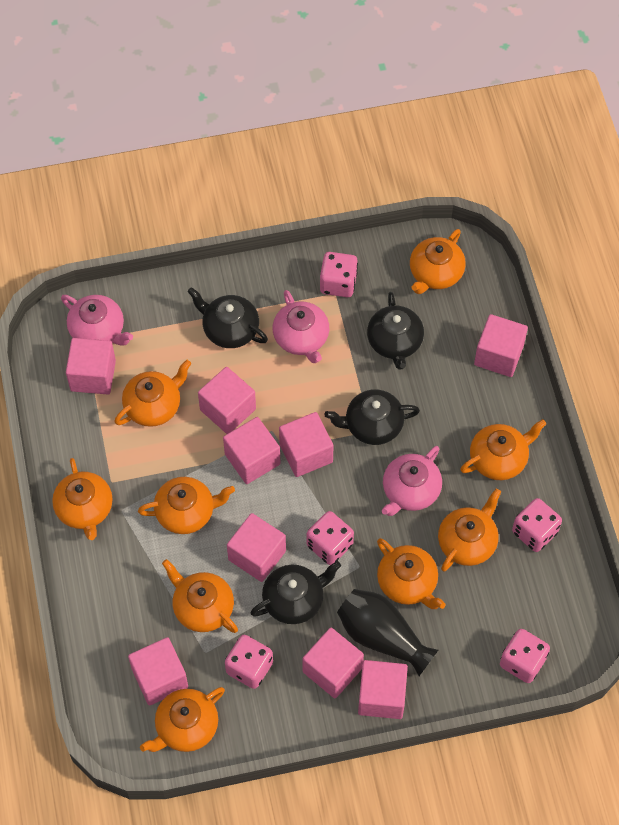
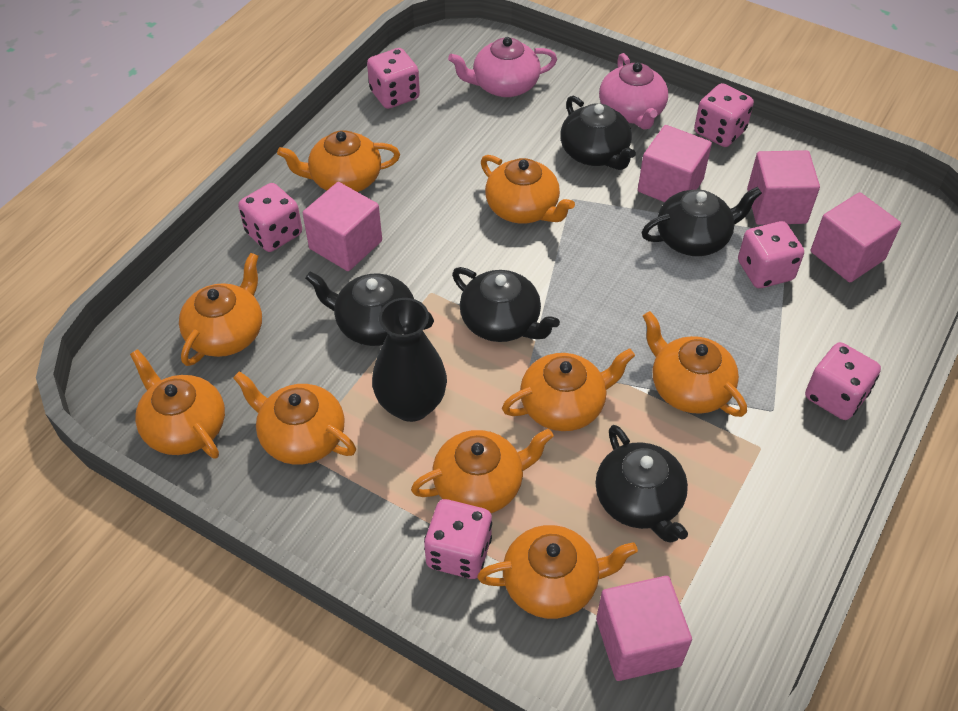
black teapot: 4 -> 5
pink cube: 9 -> 5
pink dice: 5 -> 6
pink teapot: 3 -> 2

